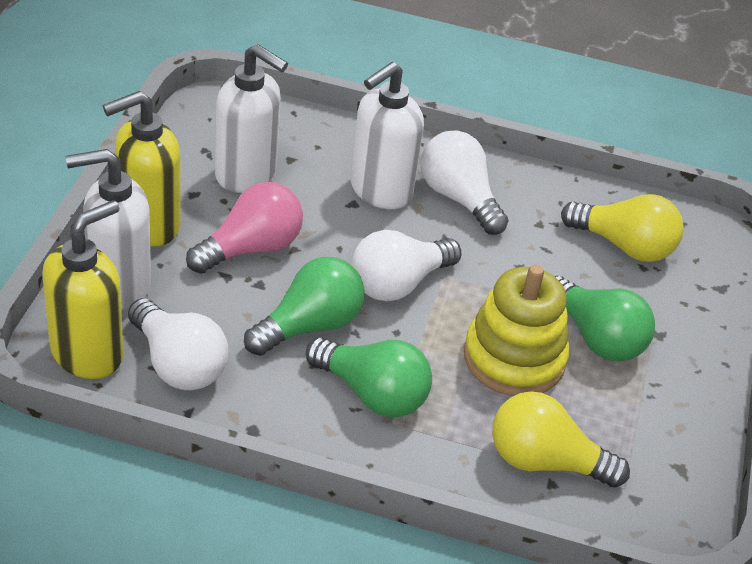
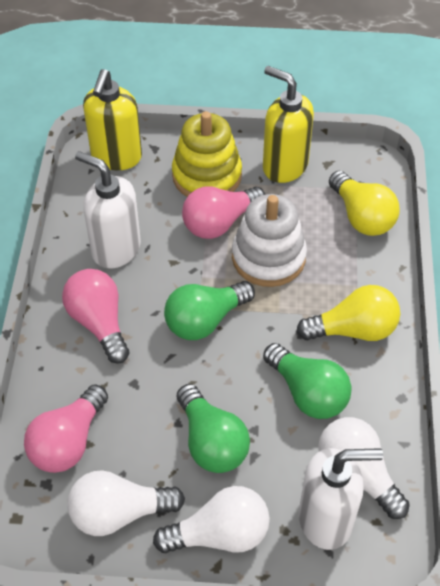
pink light bulb: 1 -> 3
white soap dispenser: 3 -> 2
white stacking toy: 0 -> 1

